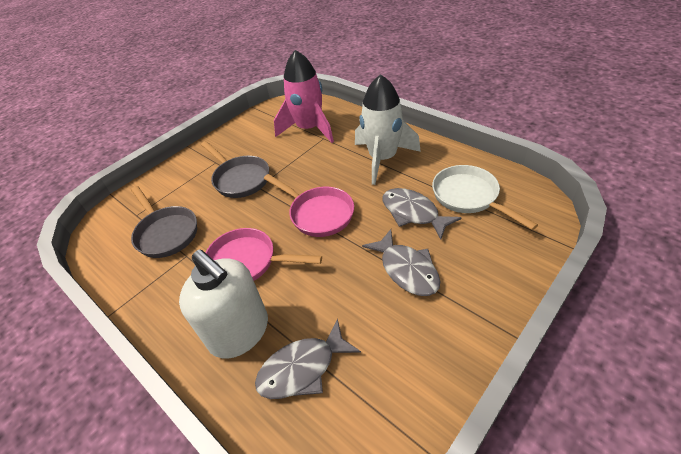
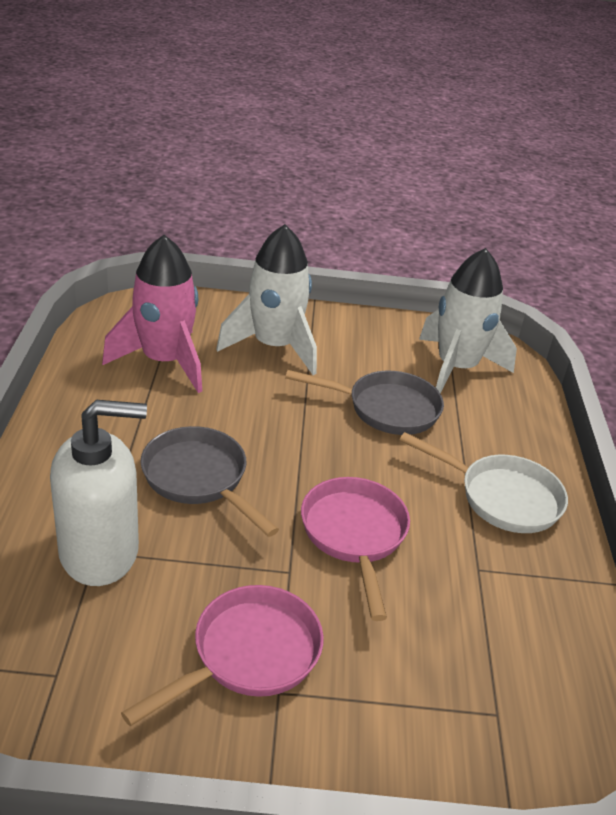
grey fish: 3 -> 0
white rocket: 1 -> 2

